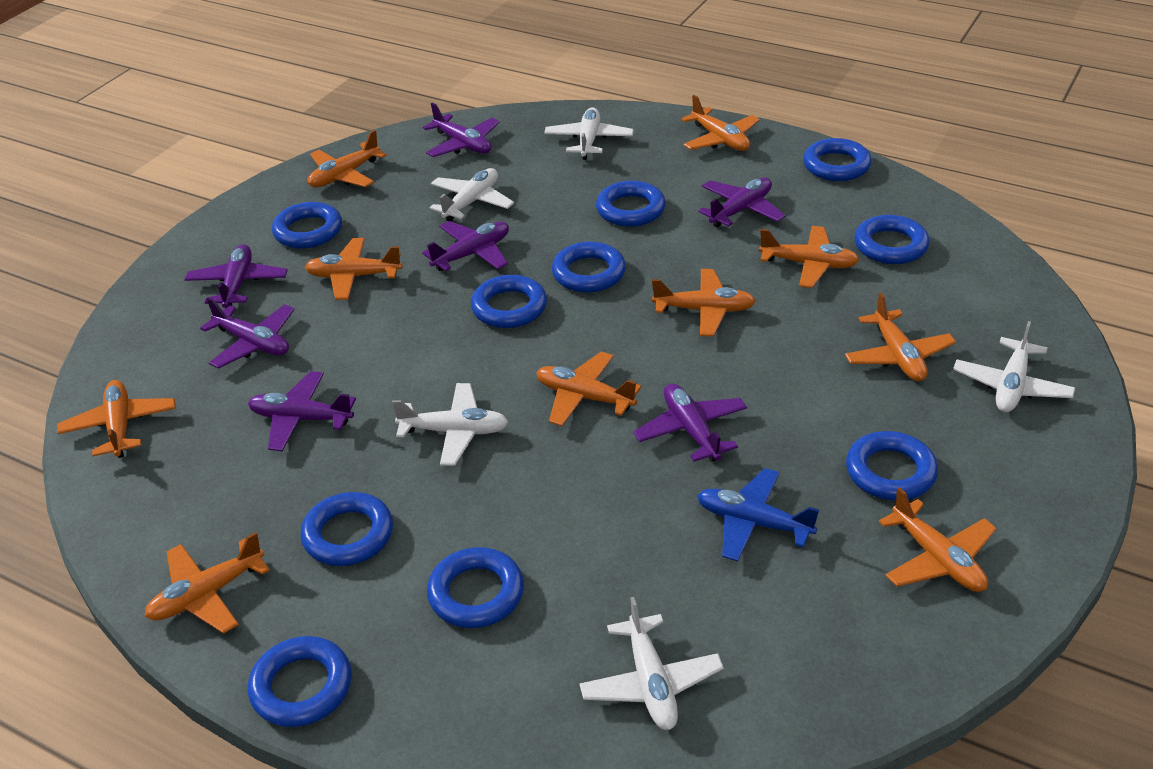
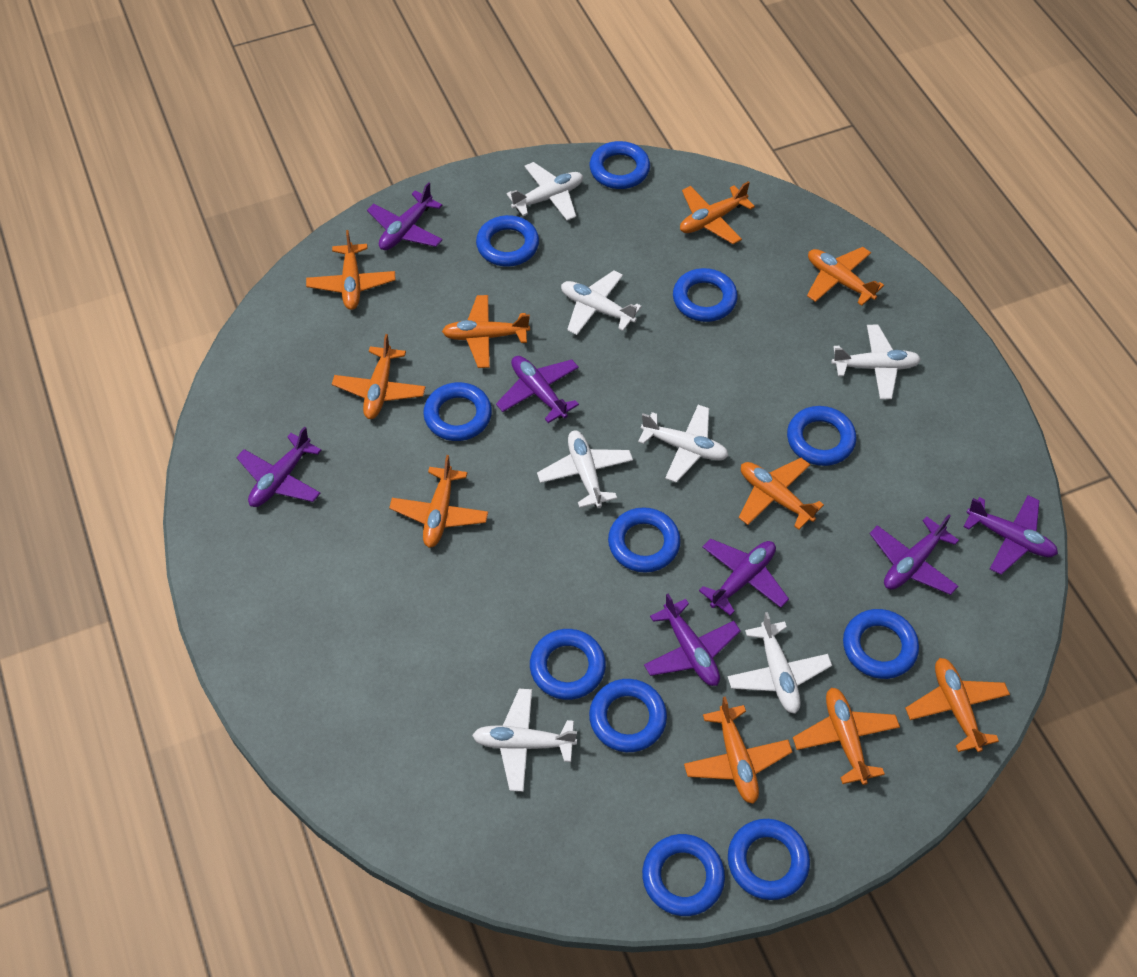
blue plane: 1 -> 0
blue ring: 10 -> 11
white plane: 5 -> 7

